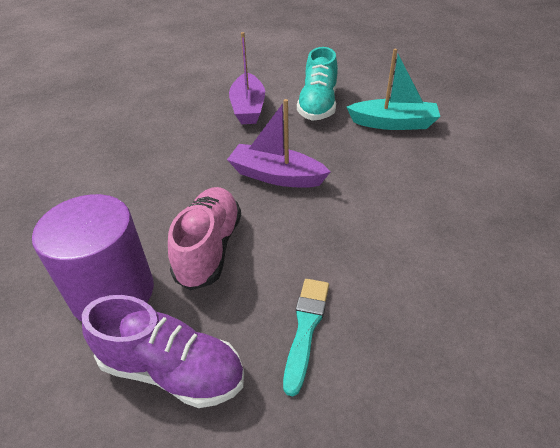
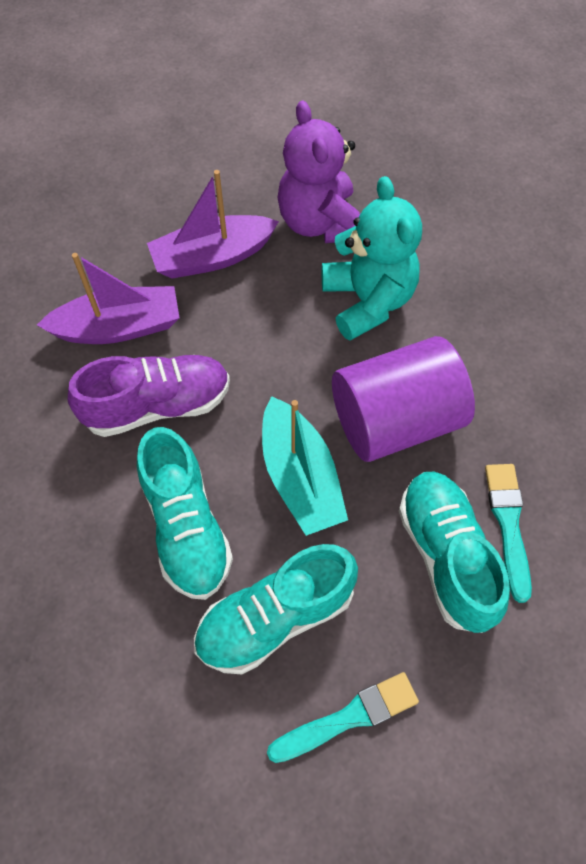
pink shoe: 1 -> 0
purple teddy bear: 0 -> 1
turquoise brush: 1 -> 2
turquoise shoe: 1 -> 3
turquoise teddy bear: 0 -> 1

